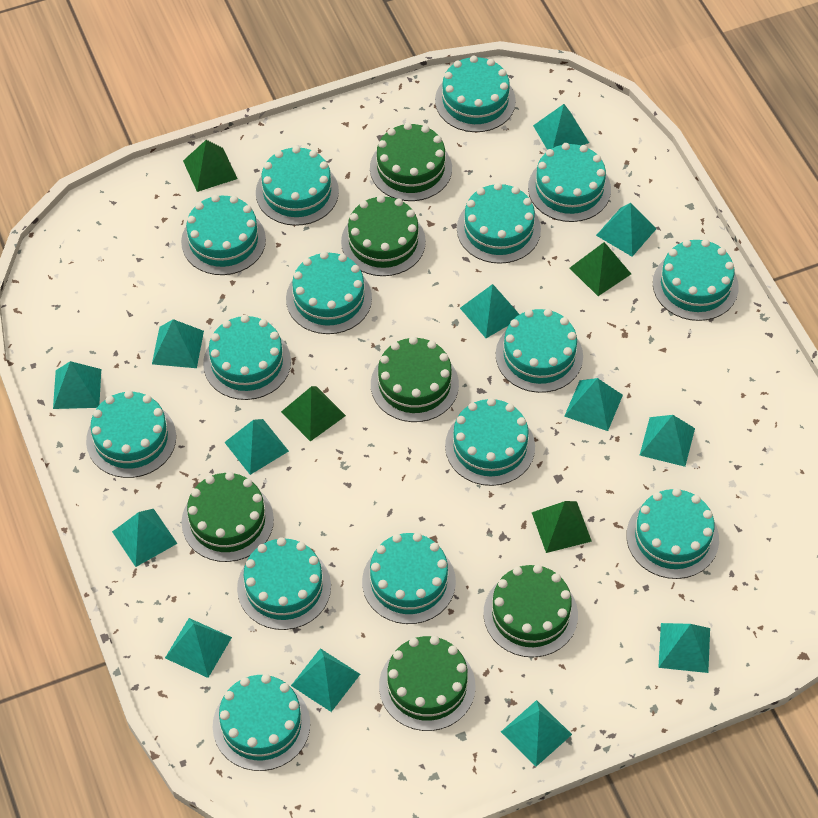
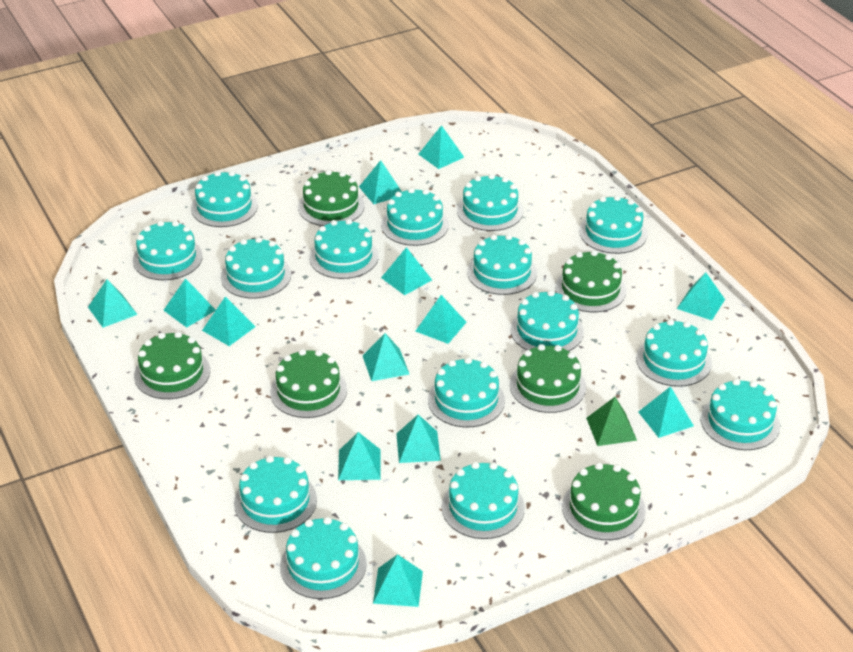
green pyramid: 4 -> 1

